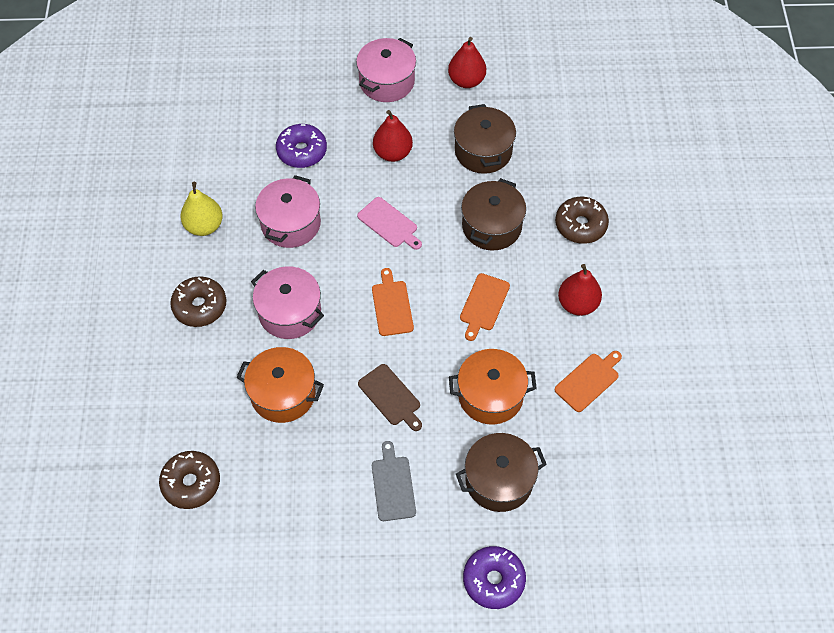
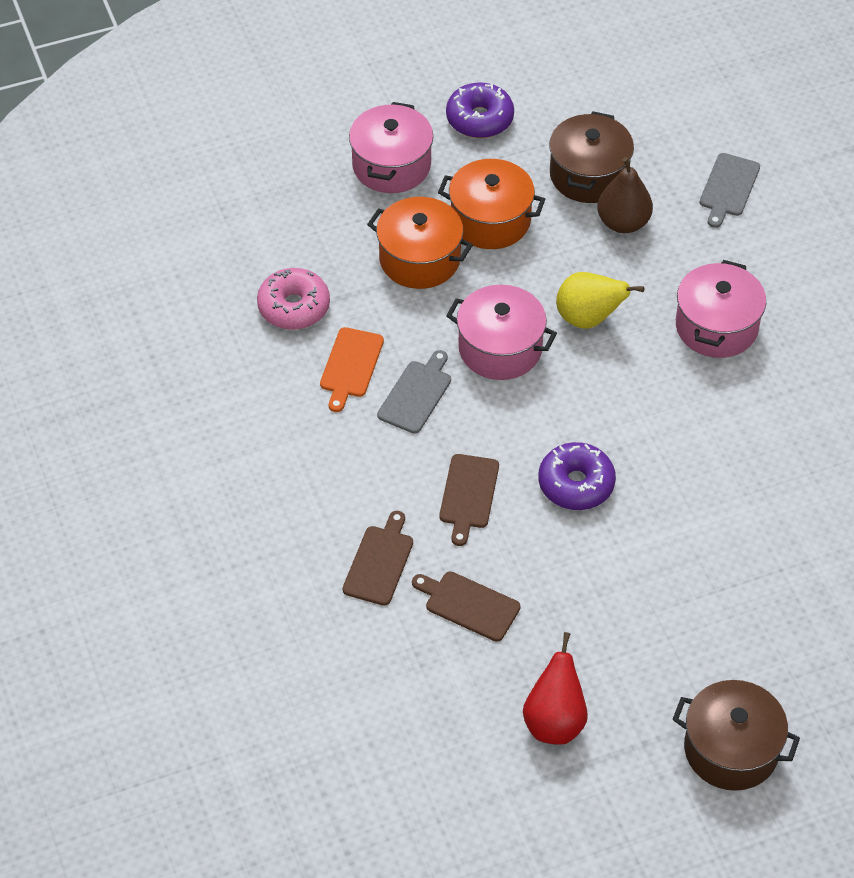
brown cutting board: 1 -> 3
brown donut: 3 -> 0
brown pear: 0 -> 1
brown pot: 3 -> 2
grey cutting board: 1 -> 2
orange cutting board: 3 -> 1
pink cutting board: 1 -> 0
pink donut: 0 -> 1
red pear: 3 -> 1

